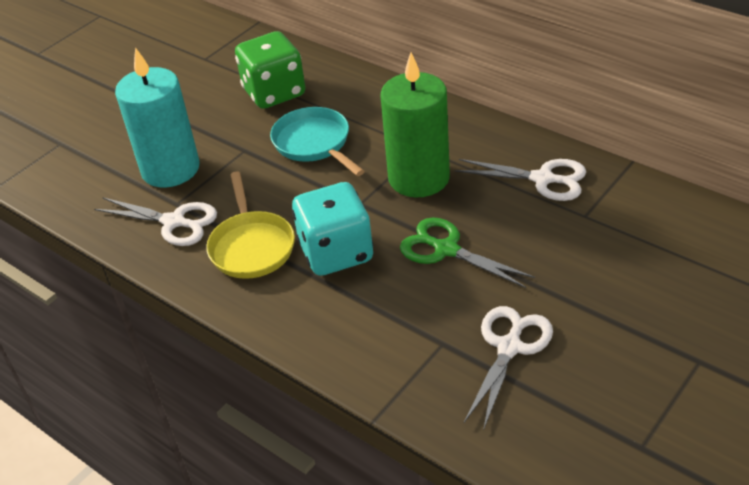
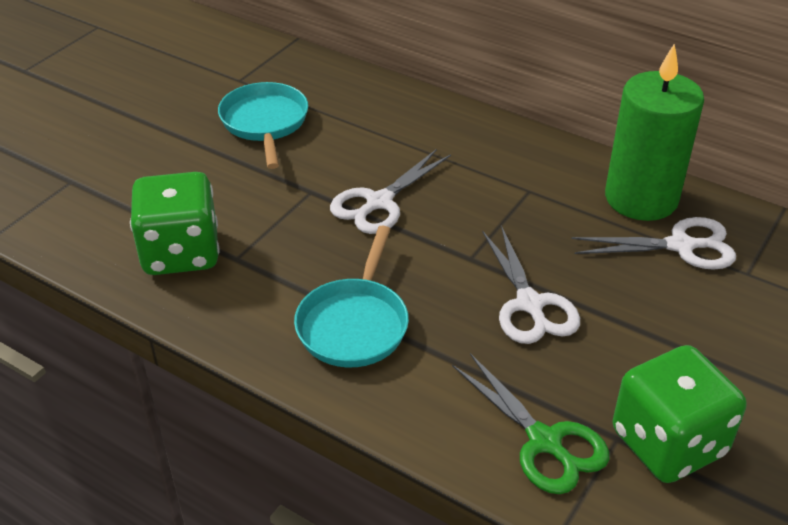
green dice: 1 -> 2
turquoise candle: 1 -> 0
turquoise dice: 1 -> 0
turquoise pan: 1 -> 2
yellow pan: 1 -> 0

